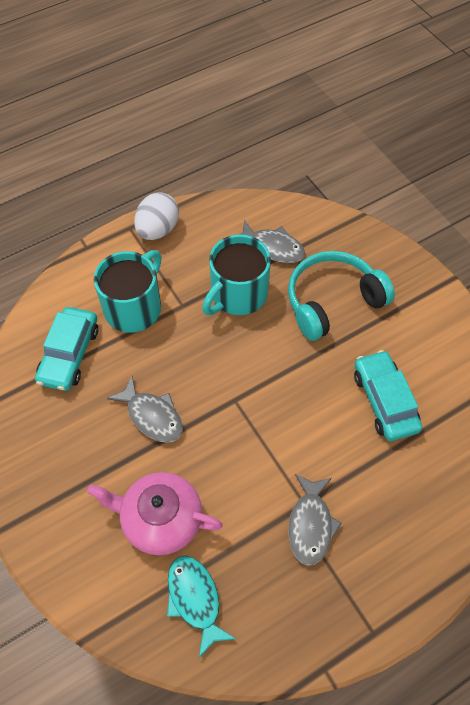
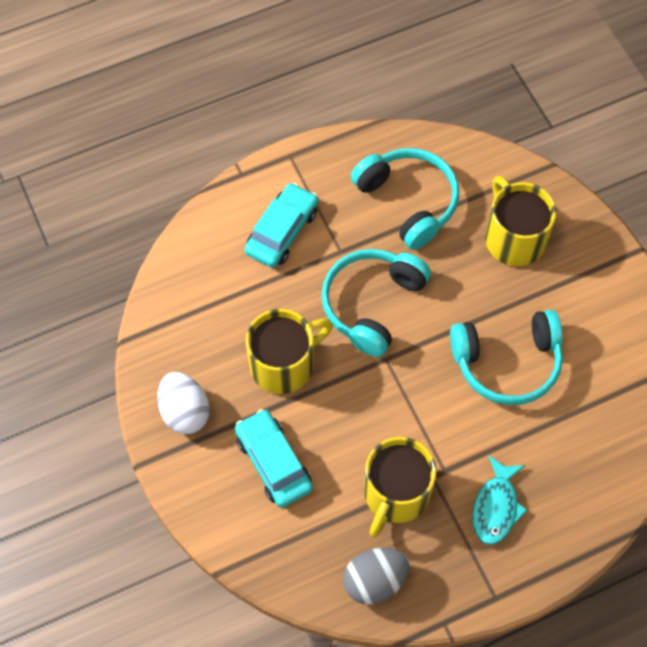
grey egg: 0 -> 1
grey fish: 3 -> 0
pink teapot: 1 -> 0
turquoise headphones: 1 -> 3
turquoise mug: 2 -> 0
yellow mug: 0 -> 3

